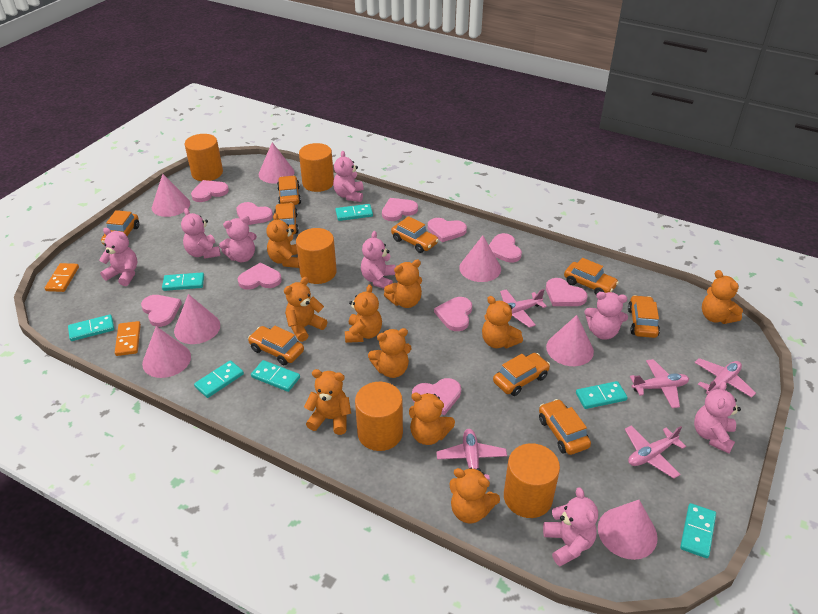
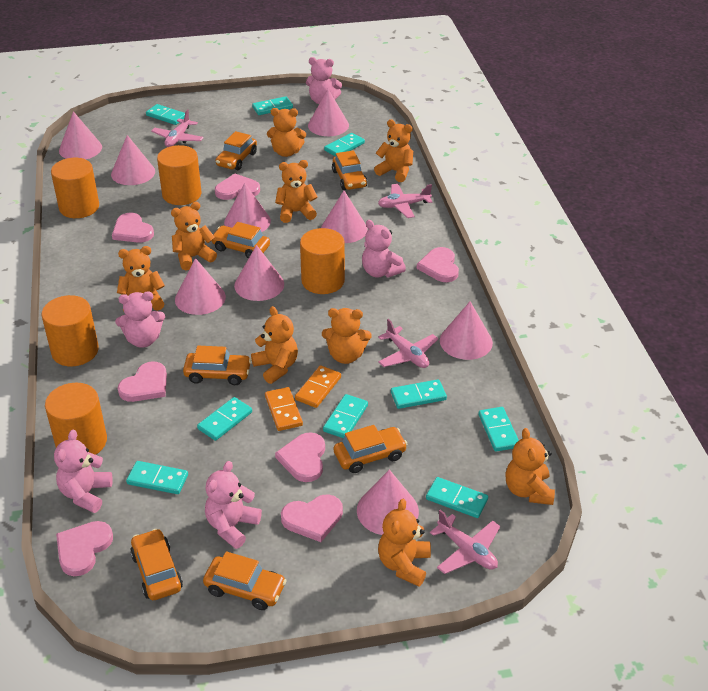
orange car: 9 -> 7
orange teddy bear: 10 -> 9
pink cone: 7 -> 9
pink heart: 10 -> 7
pink plane: 5 -> 4
pink teddy bear: 8 -> 5
turquoise domino: 7 -> 9

